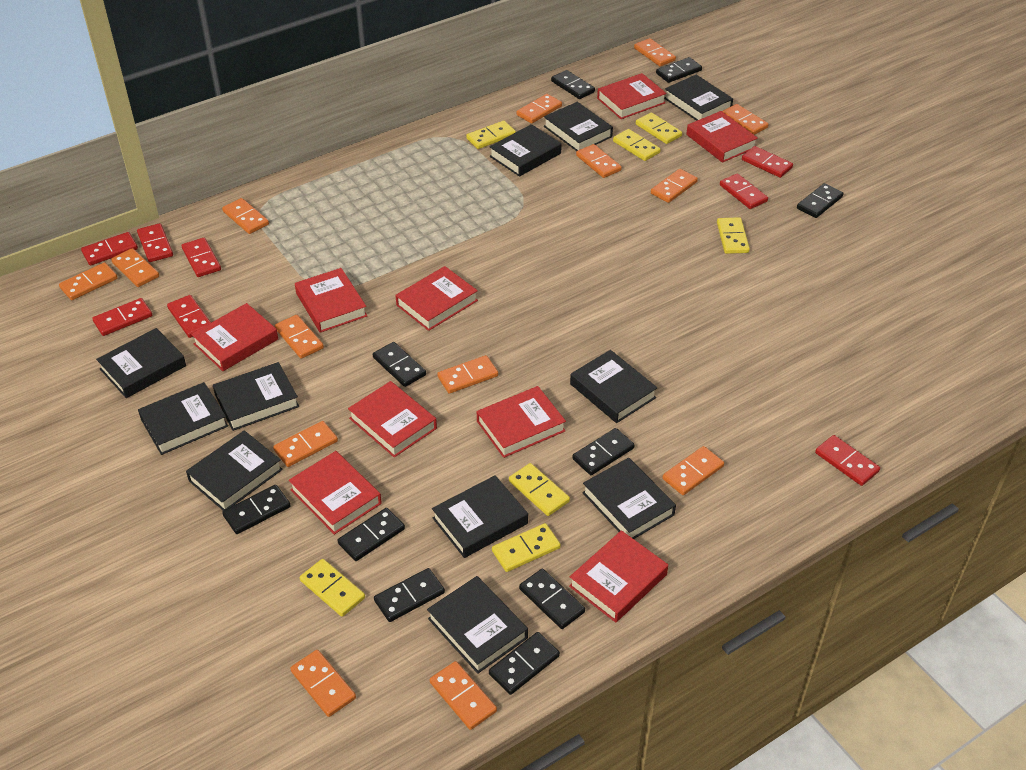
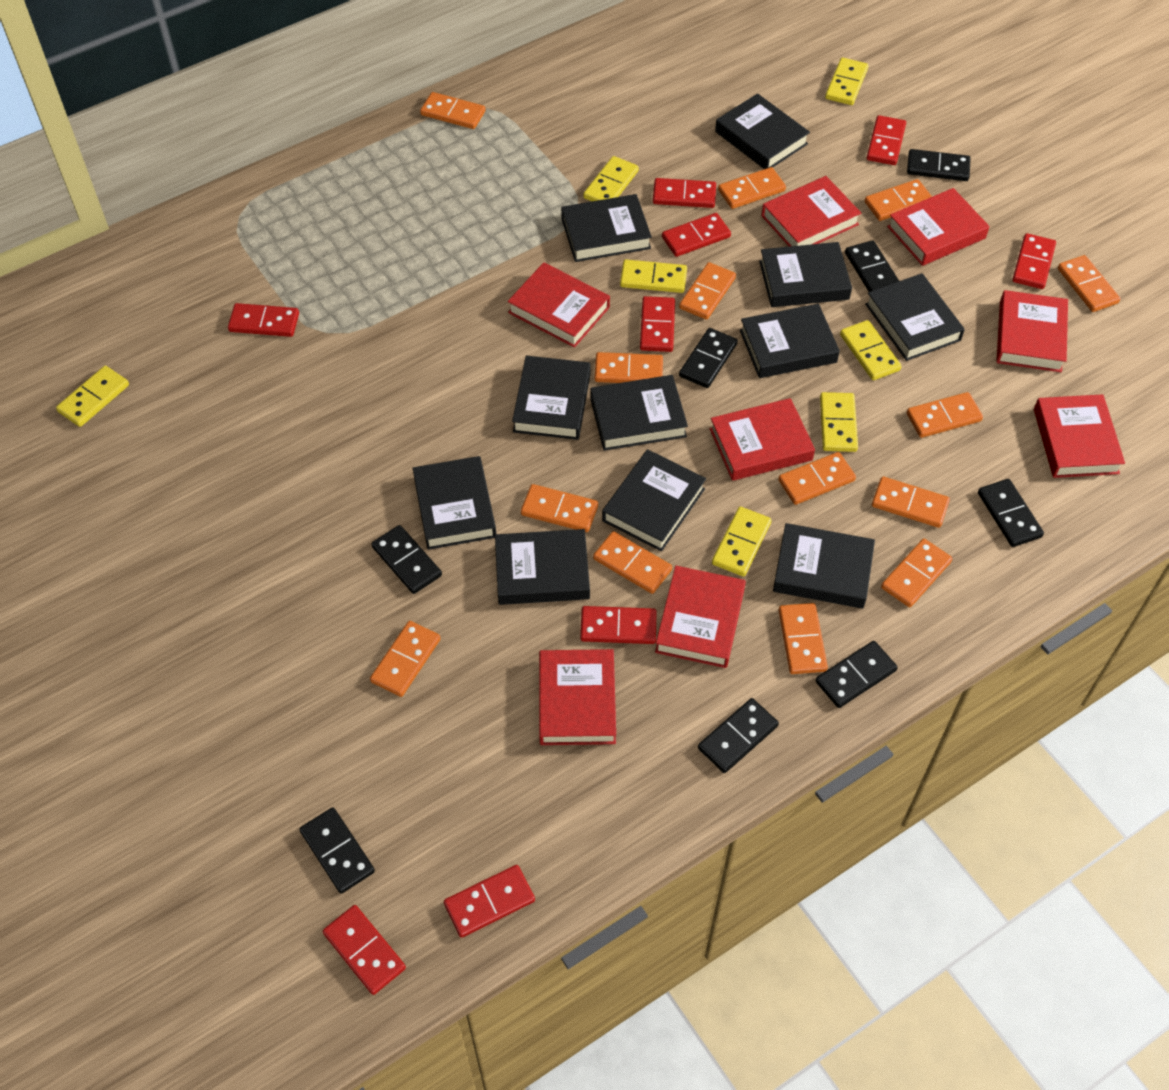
black domino: 10 -> 8
red book: 9 -> 8
red domino: 8 -> 9

